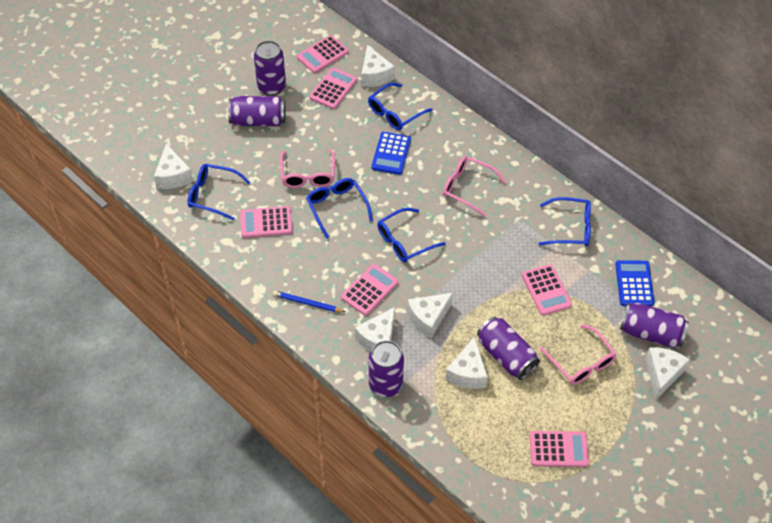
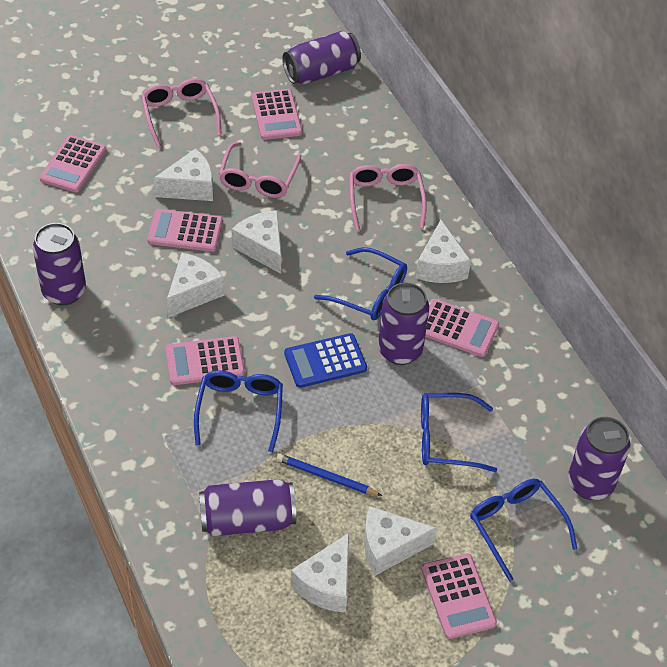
blue calculator: 2 -> 1
blue glasses: 5 -> 4

